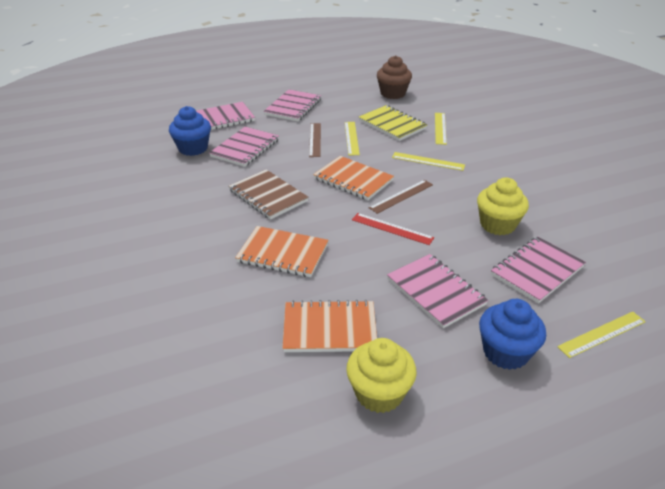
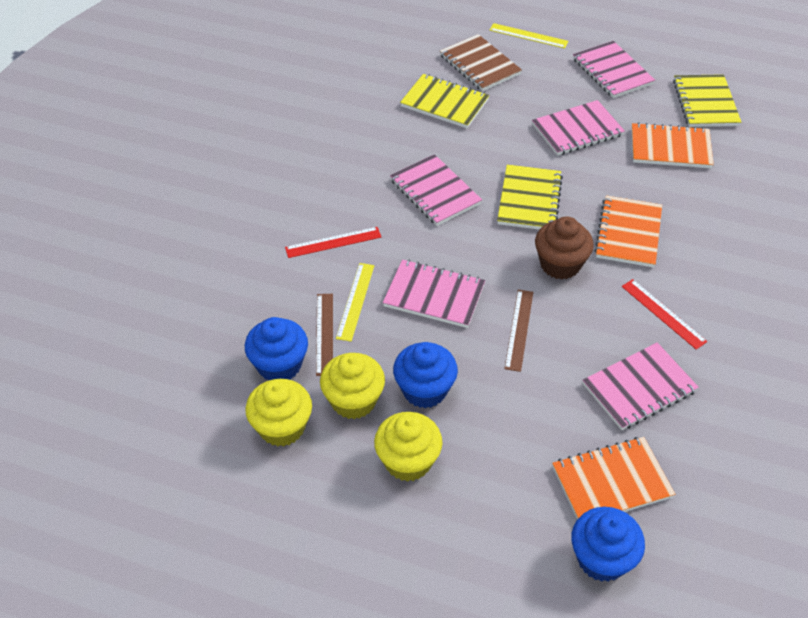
blue cupcake: 2 -> 3
red ruler: 1 -> 2
yellow cupcake: 2 -> 3
yellow notebook: 1 -> 3
yellow ruler: 4 -> 2

